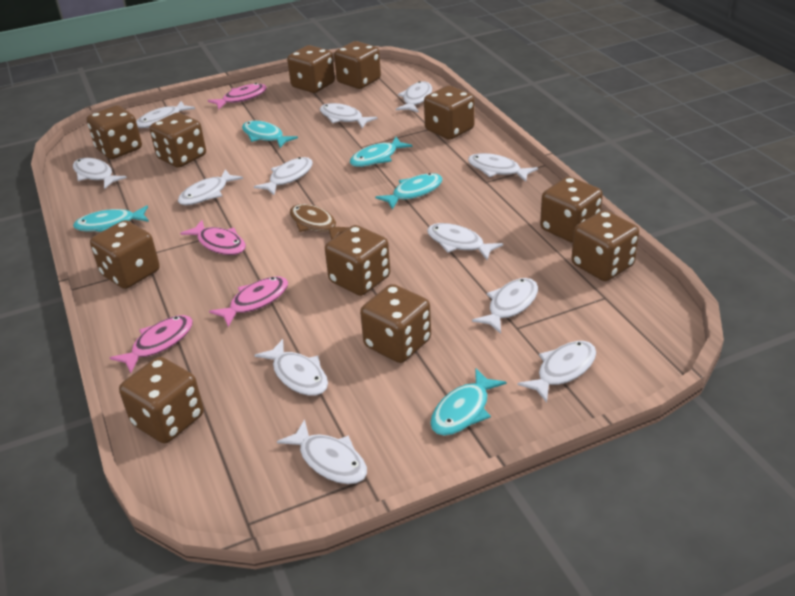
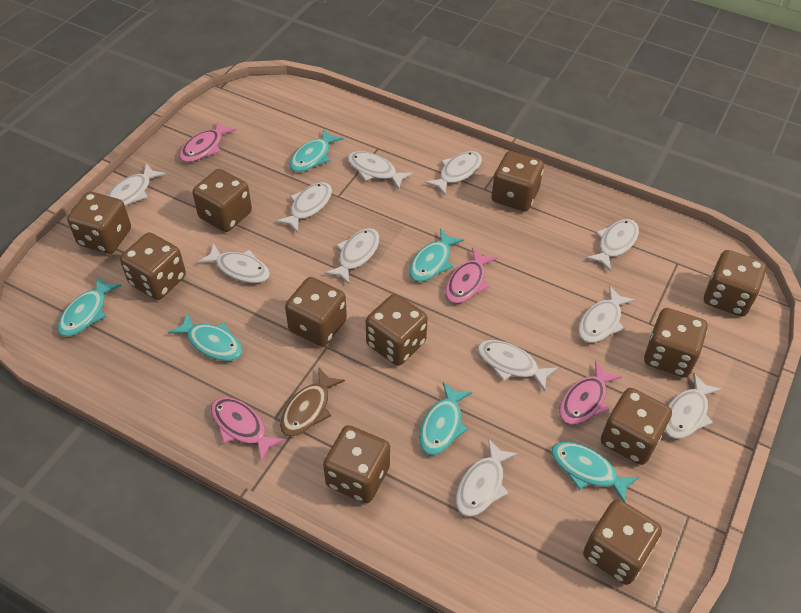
turquoise fish: 5 -> 6
white fish: 12 -> 11

